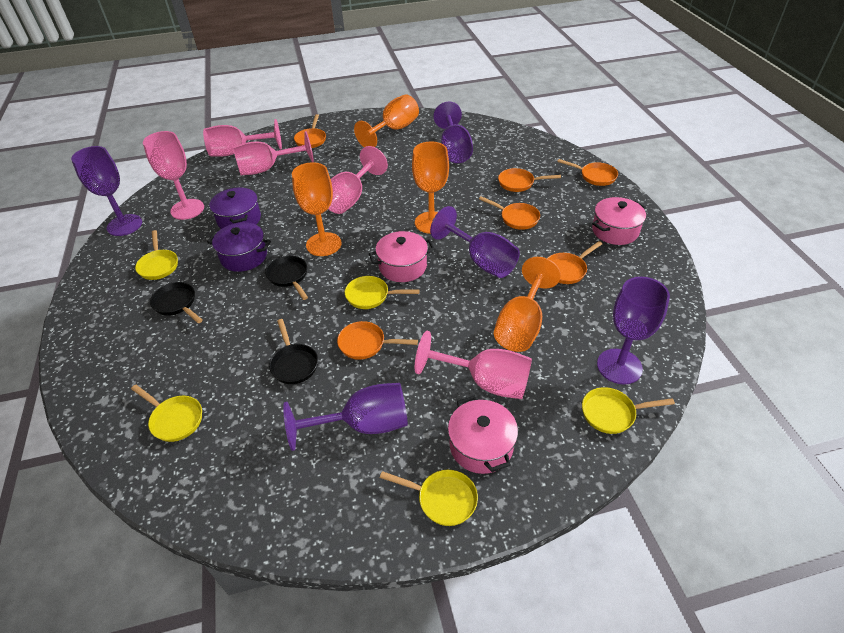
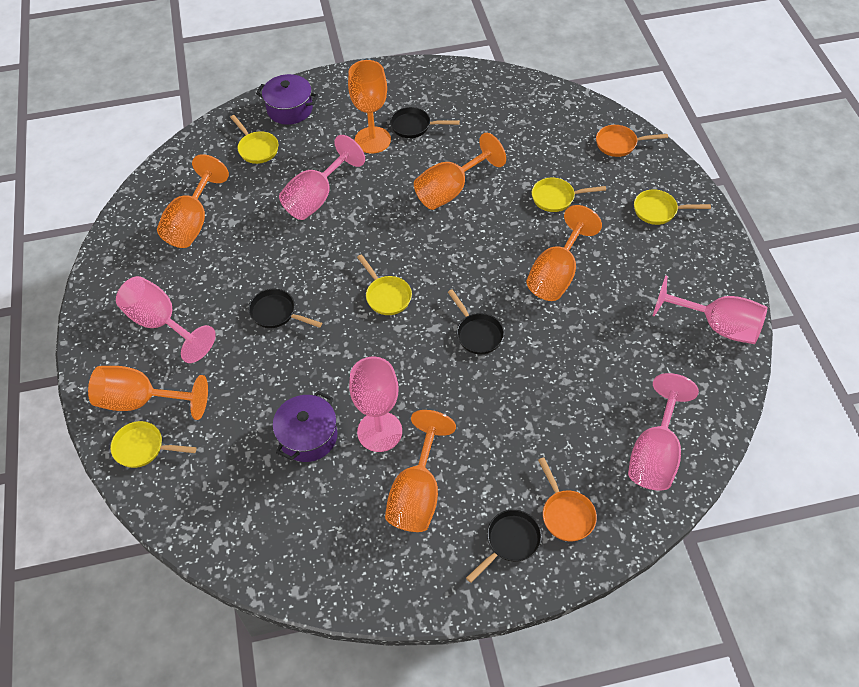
black pan: 3 -> 4
orange goblet: 4 -> 6
orange pan: 6 -> 2
pink pot: 3 -> 0
purple goblet: 5 -> 0

